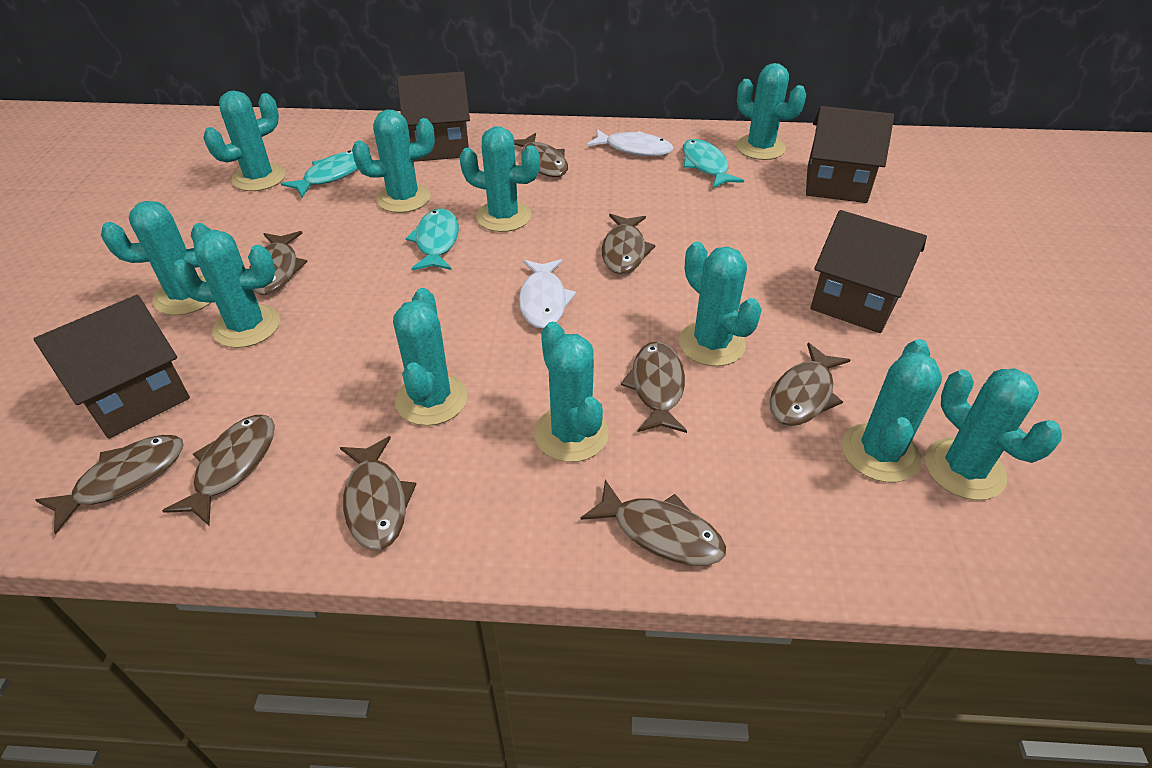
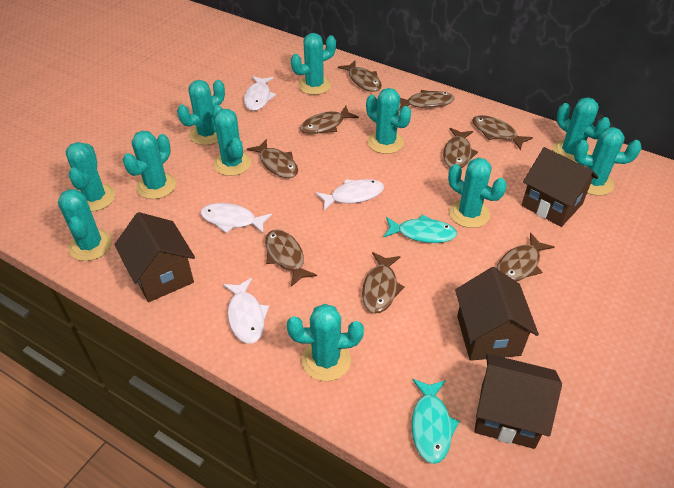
turquoise fish: 3 -> 2
white fish: 2 -> 4

